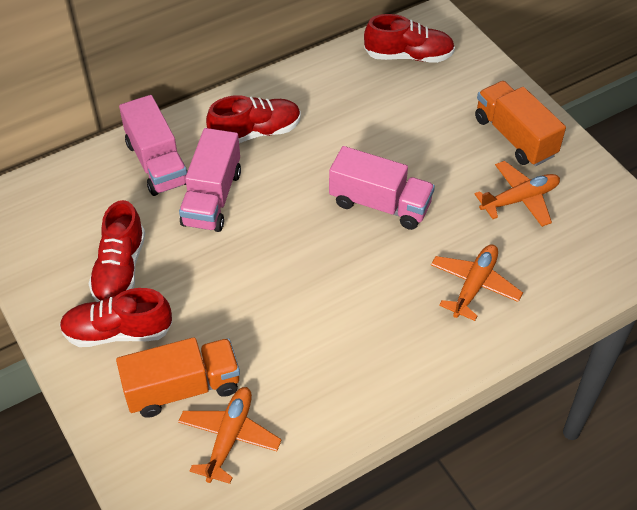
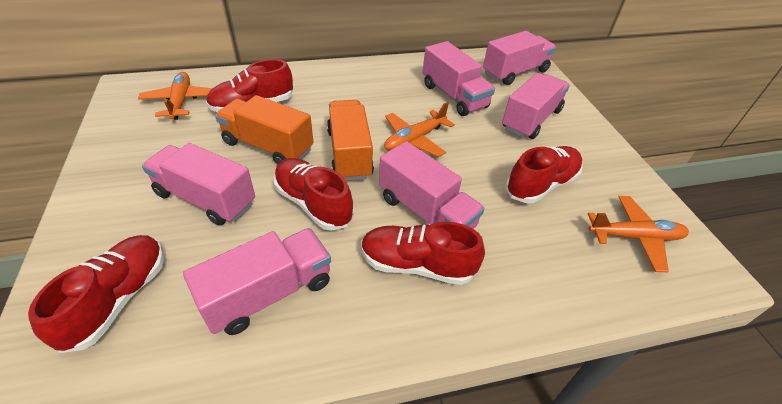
pink truck: 3 -> 6
red shoe: 4 -> 5

